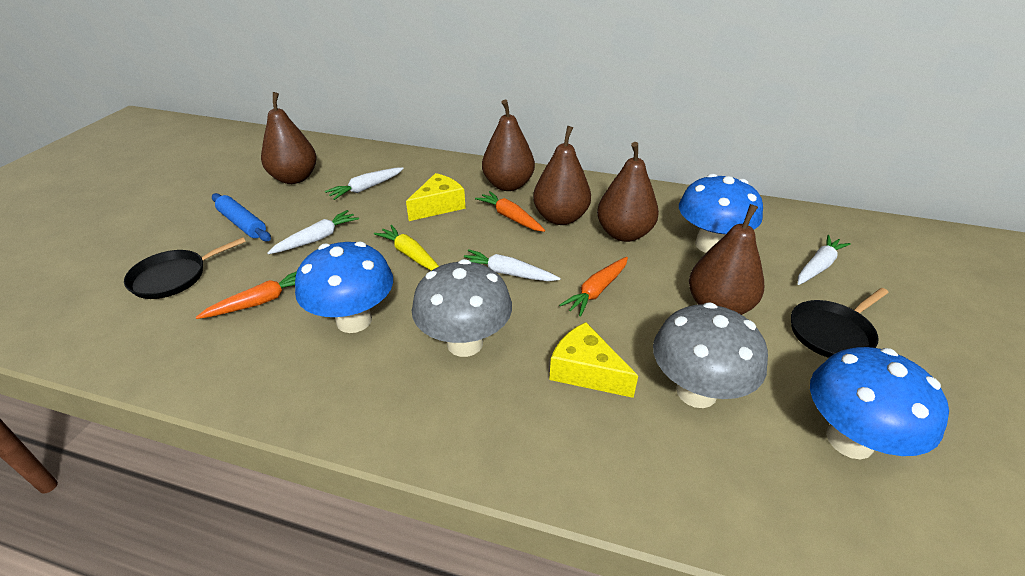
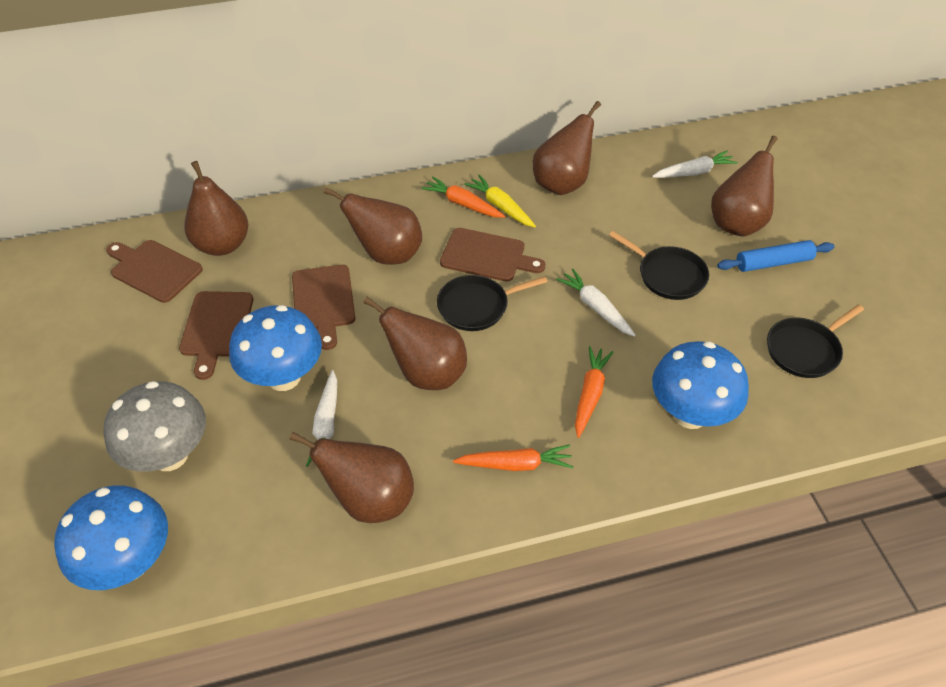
black pan: 2 -> 3
brown cutting board: 0 -> 4
brown pear: 5 -> 6
grey mushroom: 2 -> 1
white carrot: 4 -> 3
yellow cheese: 2 -> 0

